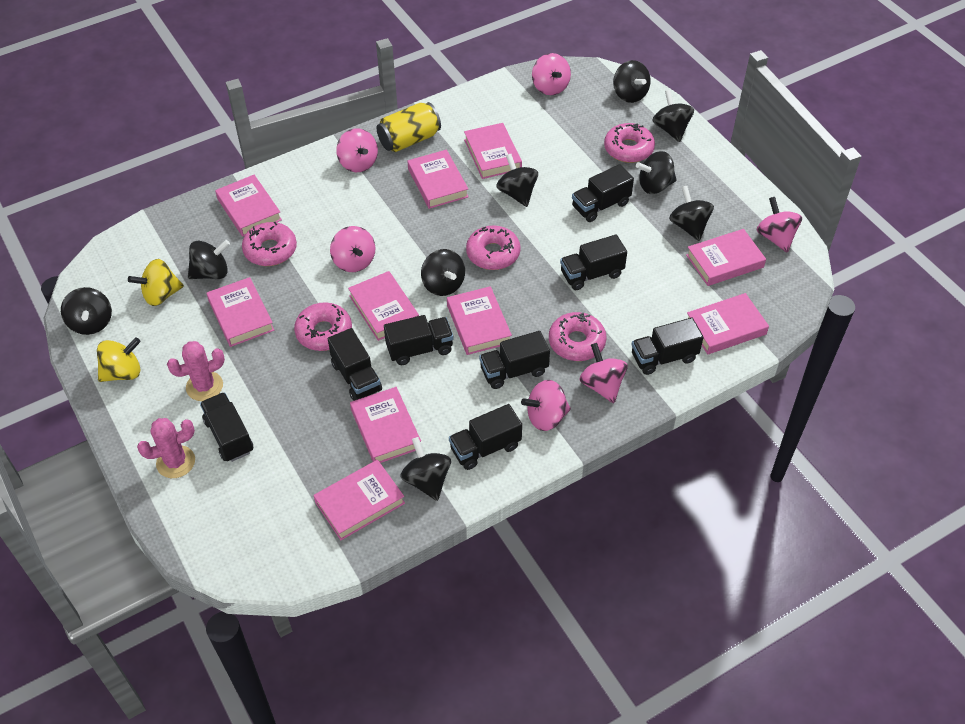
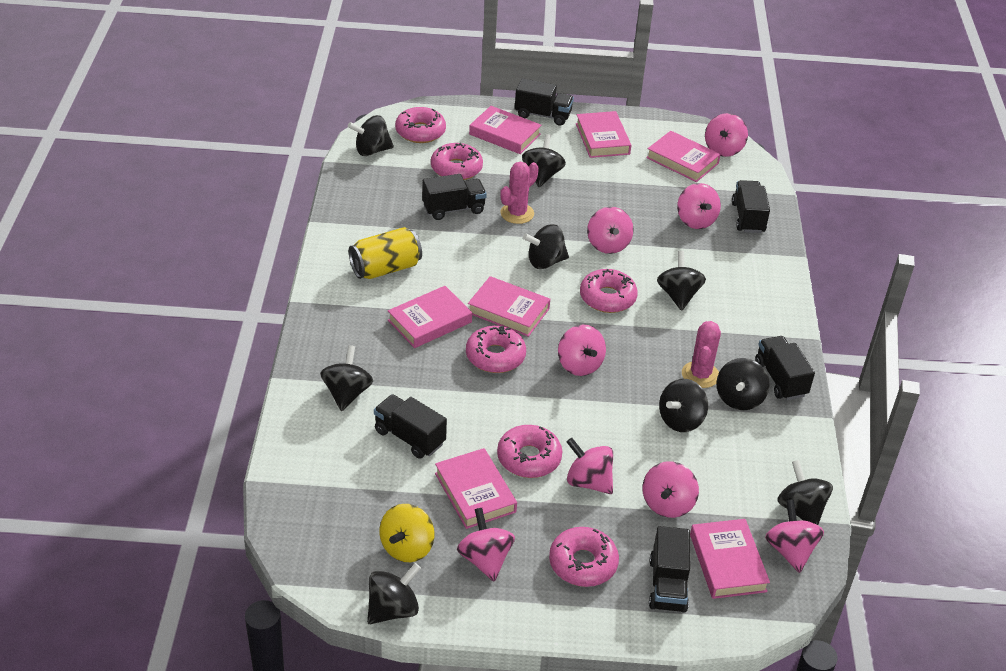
black truck: 8 -> 6
pink book: 10 -> 7
pink donut: 5 -> 6
pink spinning top: 6 -> 8
yellow spinning top: 2 -> 1

